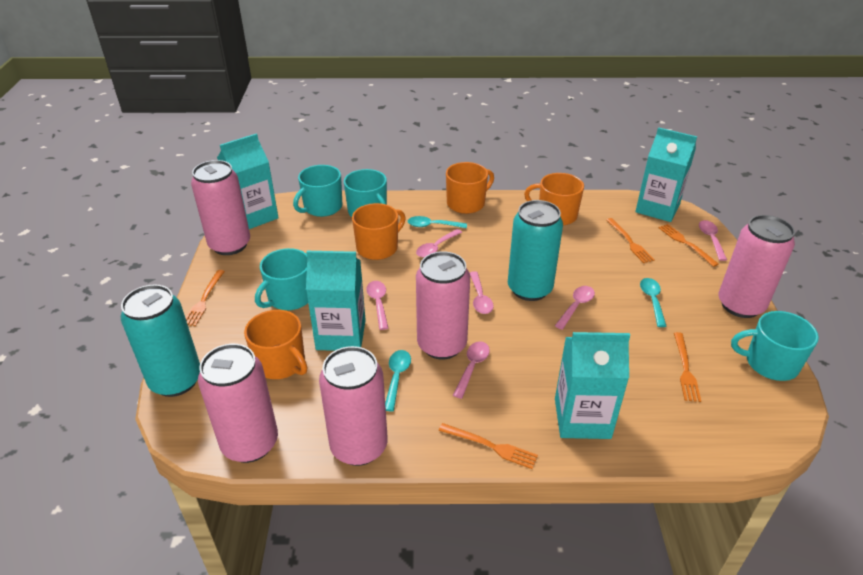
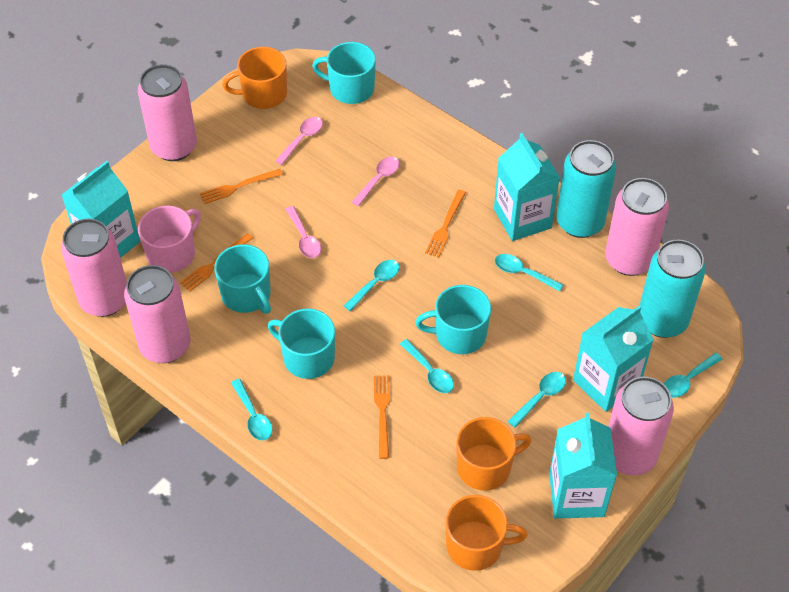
orange fork: 5 -> 4
orange mug: 4 -> 3
pink mug: 0 -> 1
pink spoon: 6 -> 3
turquoise spoon: 3 -> 6

